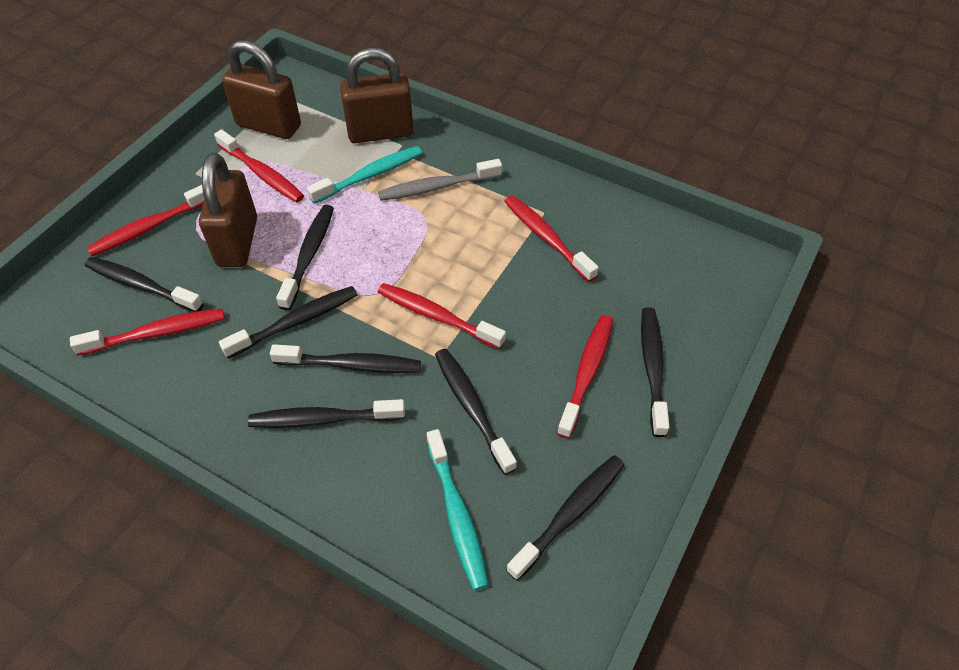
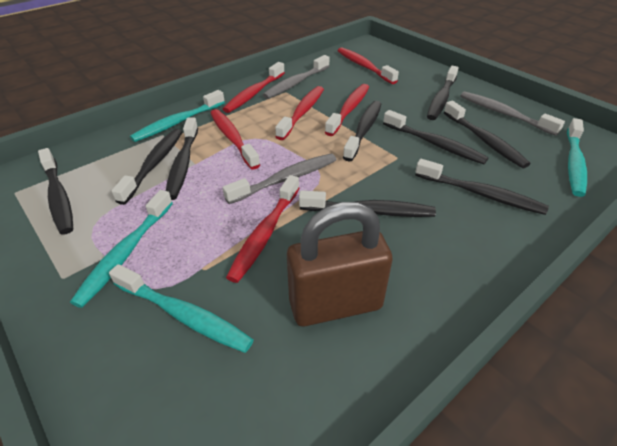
black toothbrush: 8 -> 9
brown padlock: 3 -> 1
grey toothbrush: 1 -> 3
turquoise toothbrush: 2 -> 4

